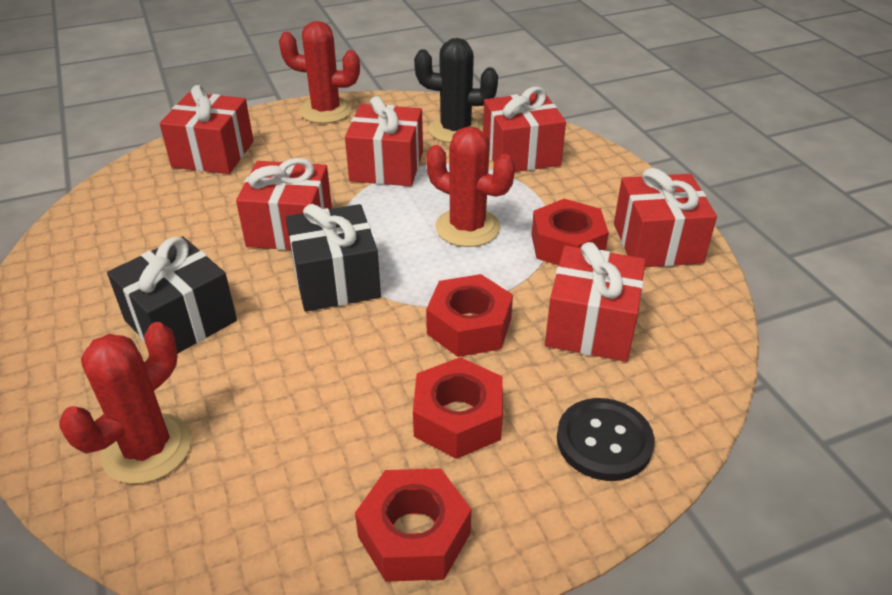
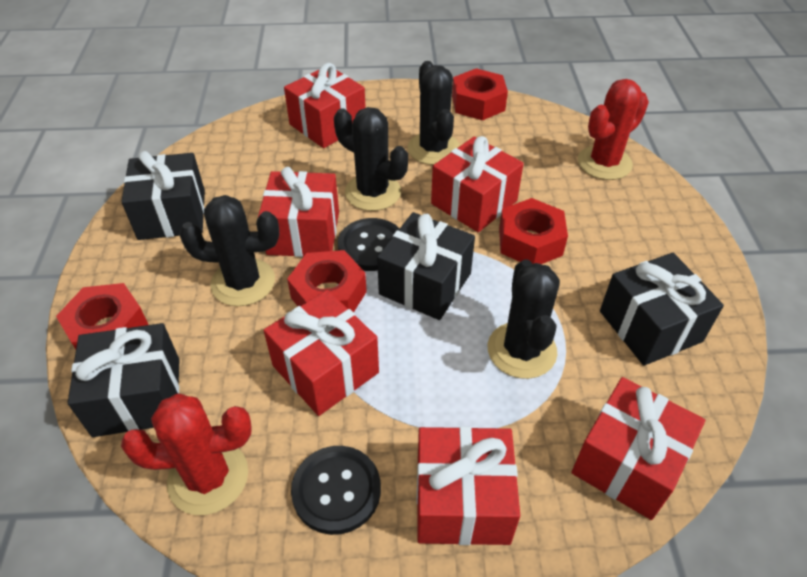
black button: 1 -> 2
black cactus: 1 -> 4
black gift: 2 -> 4
red cactus: 3 -> 2

